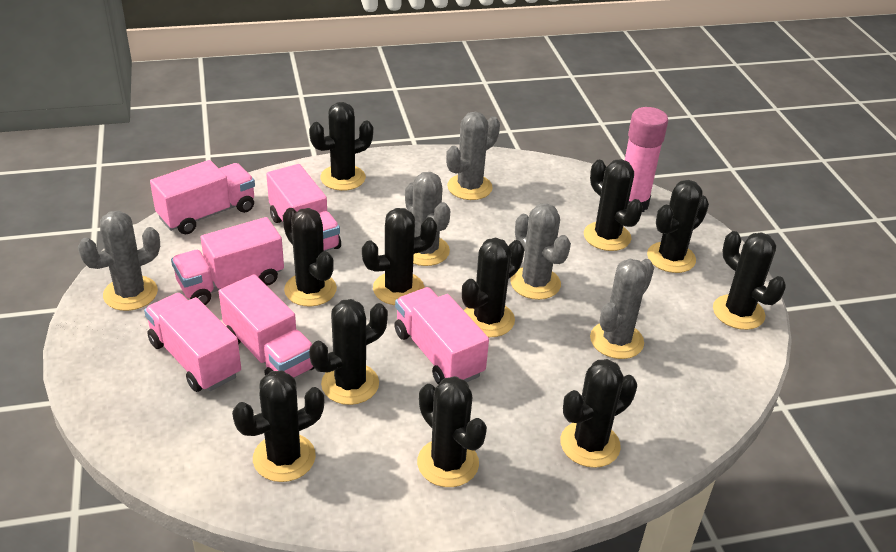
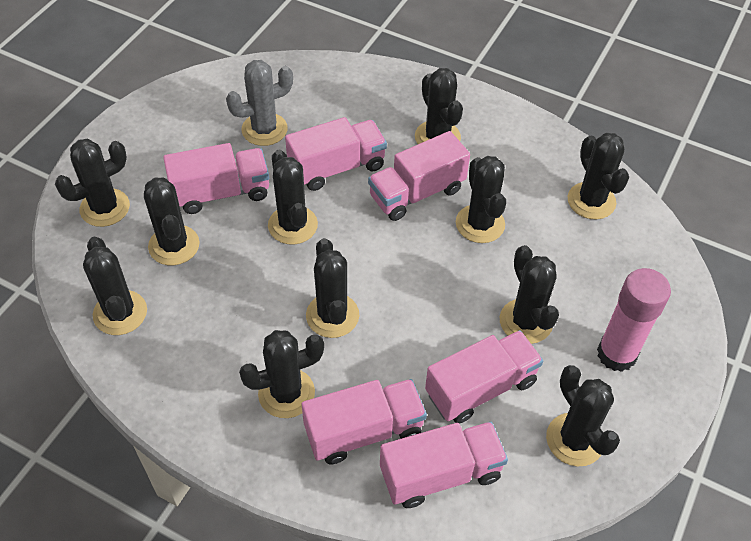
grey cactus: 5 -> 1

